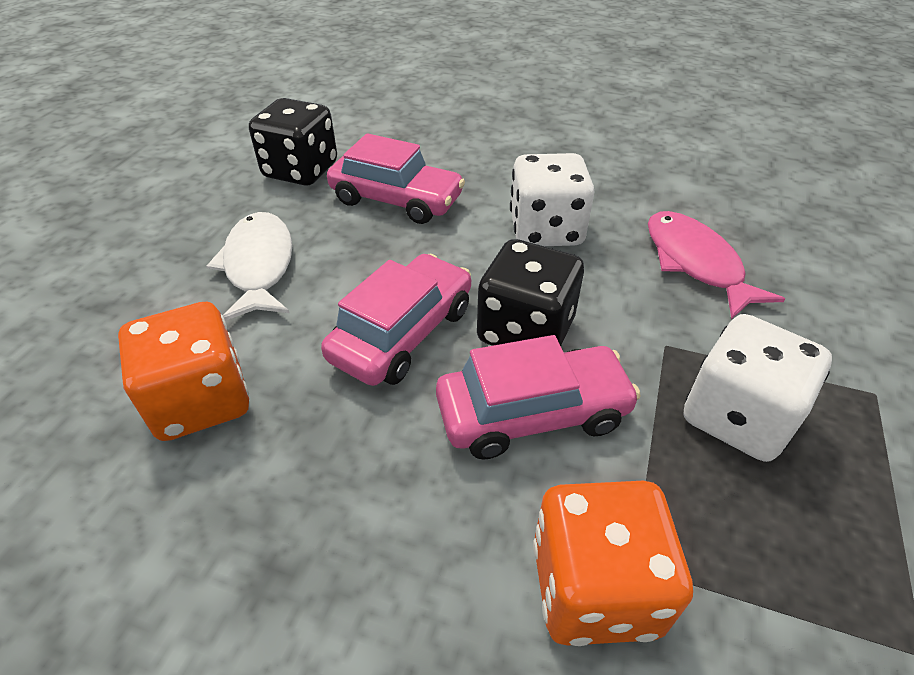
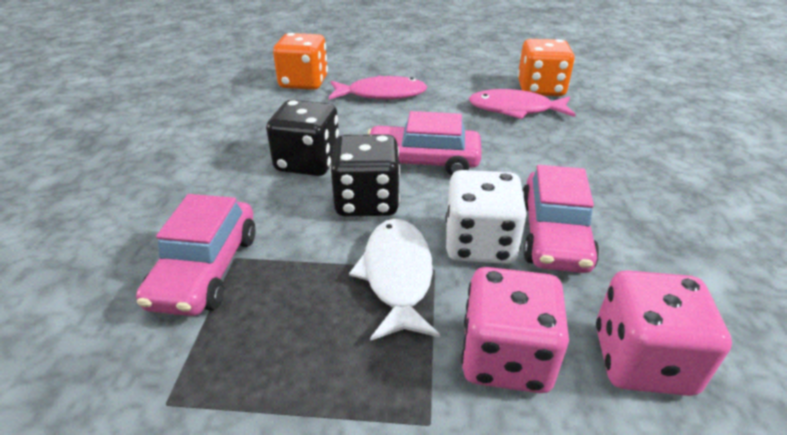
pink dice: 0 -> 2
pink fish: 1 -> 2
white dice: 2 -> 1

